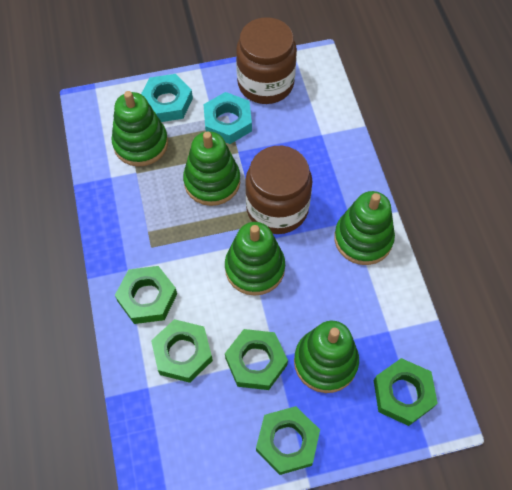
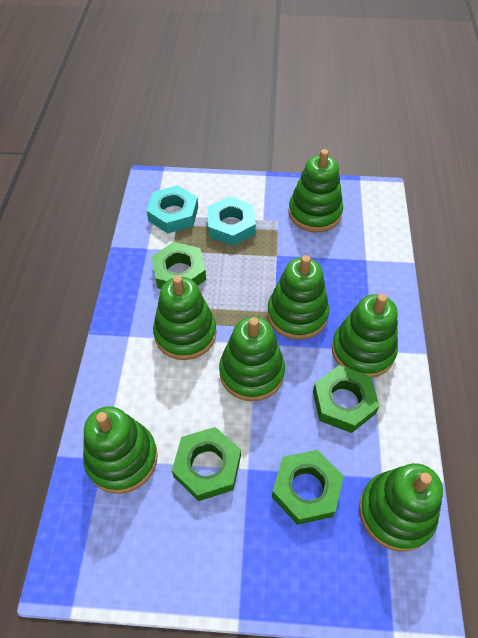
brown jar: 2 -> 0
green nut: 5 -> 4
green stacking toy: 5 -> 7

